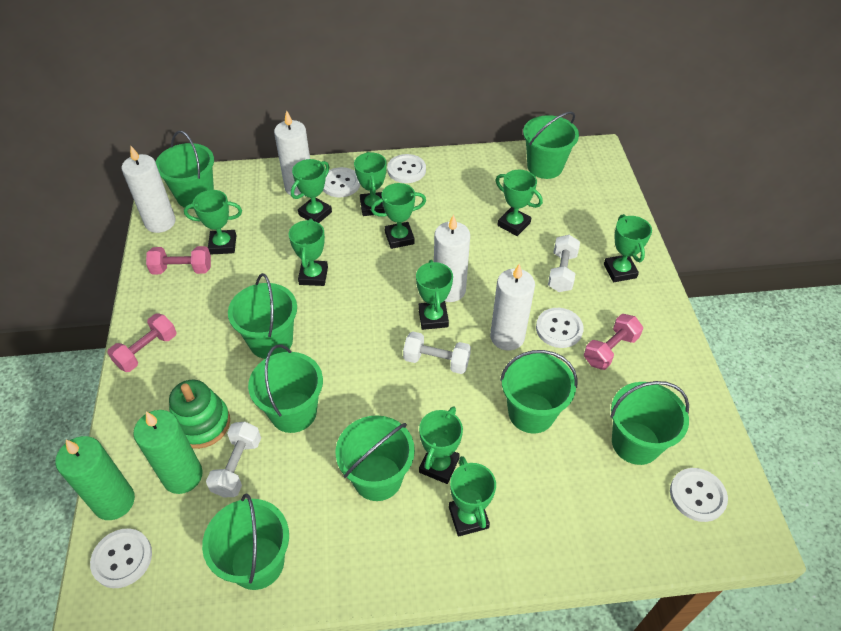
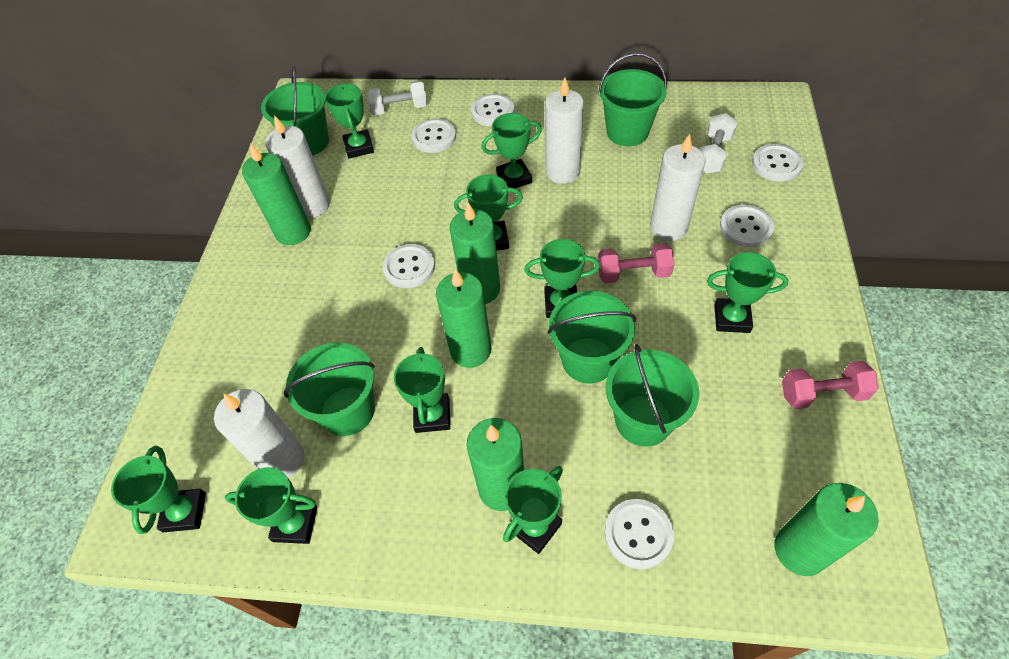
green bucket: 8 -> 5
green candle: 2 -> 5
green stacking toy: 1 -> 0
green trophy: 10 -> 9
pink dumbbell: 3 -> 2
white button: 5 -> 6
white dumbbell: 3 -> 2

